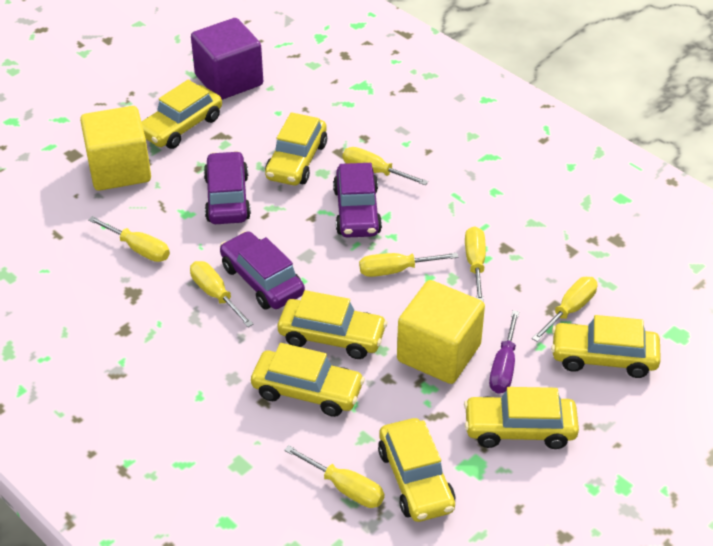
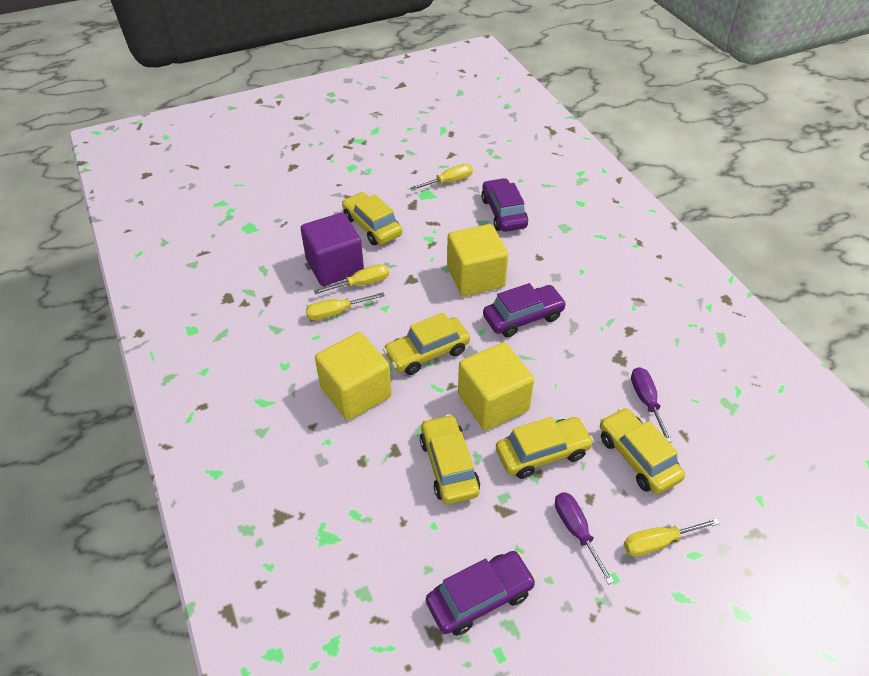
purple screwdriver: 1 -> 2
yellow car: 7 -> 5
yellow cube: 2 -> 3
yellow screwdriver: 7 -> 4

